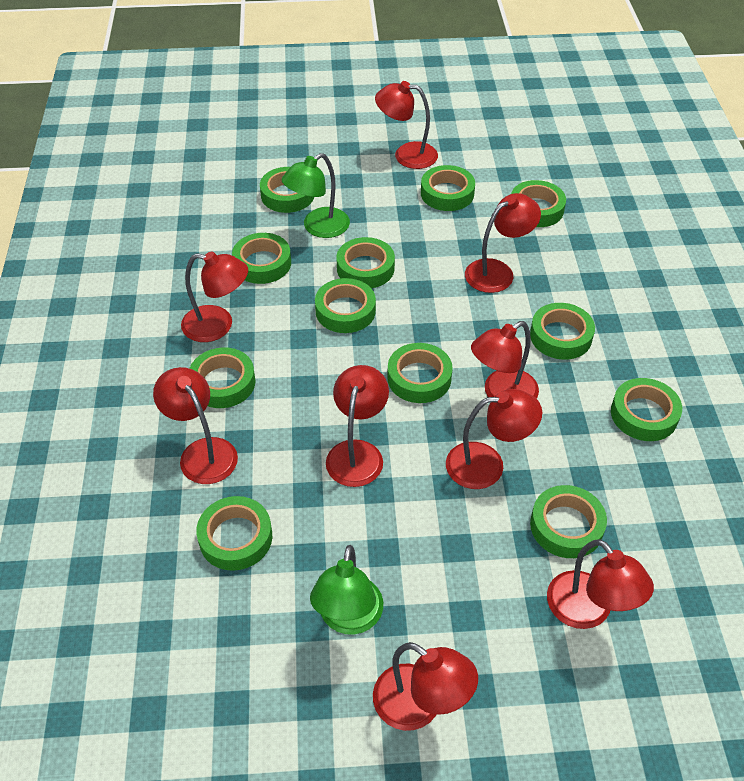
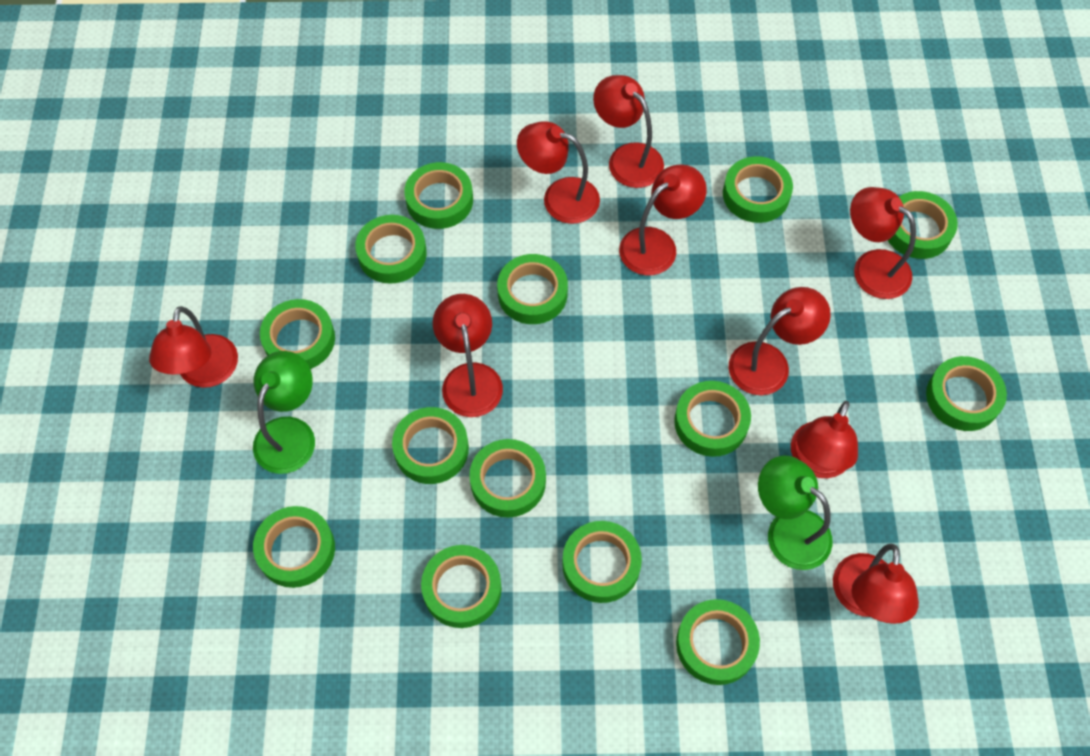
green tape: 12 -> 14

